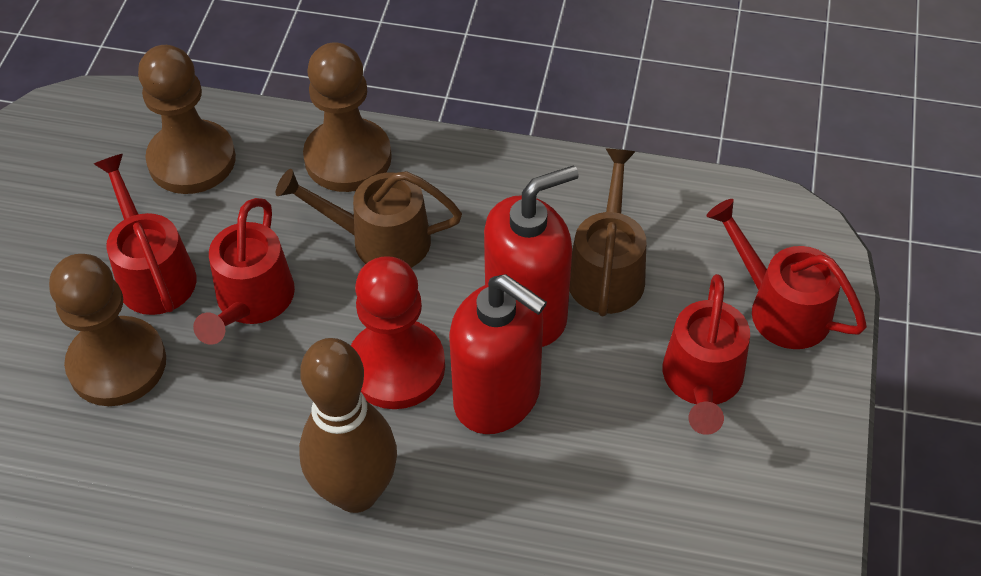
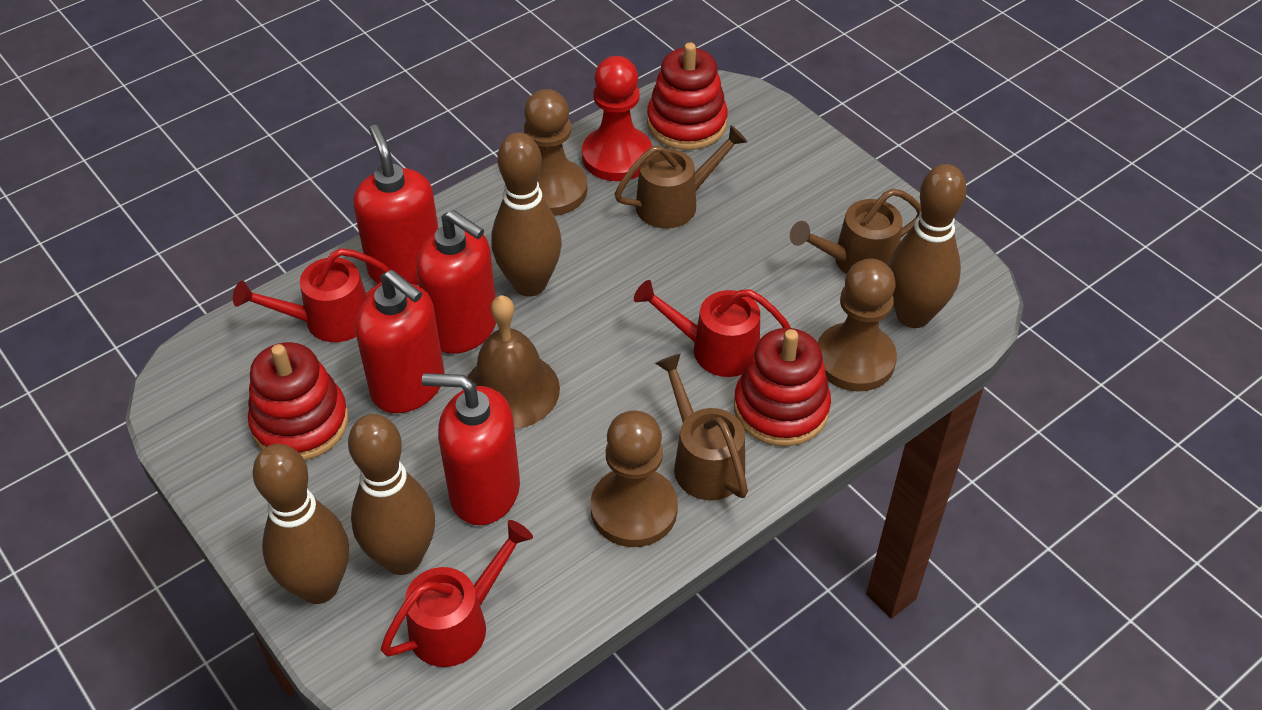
brown bell: 0 -> 1
brown bowling pin: 1 -> 4
brown watering can: 2 -> 3
red soap dispenser: 2 -> 4
red stacking toy: 0 -> 3
red watering can: 4 -> 3

